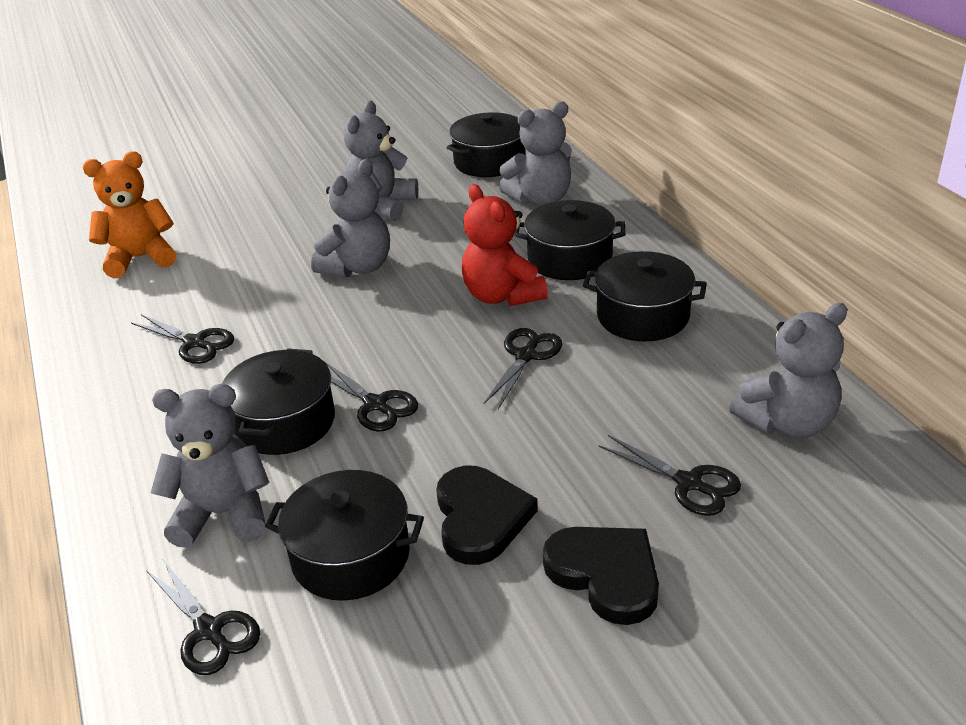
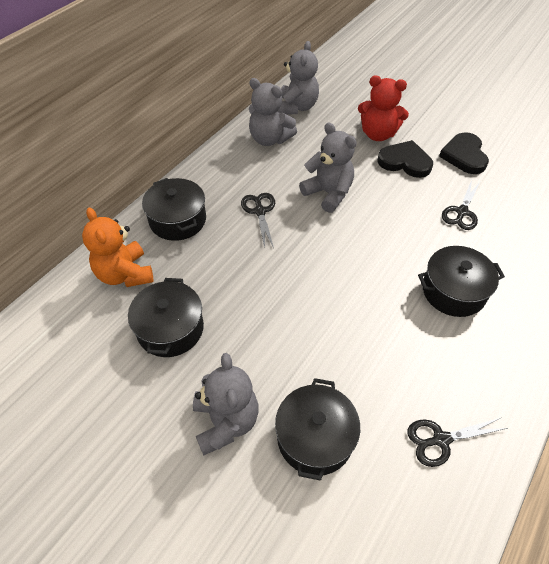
black pot: 5 -> 4
black scissors: 5 -> 3
grey teddy bear: 5 -> 4

